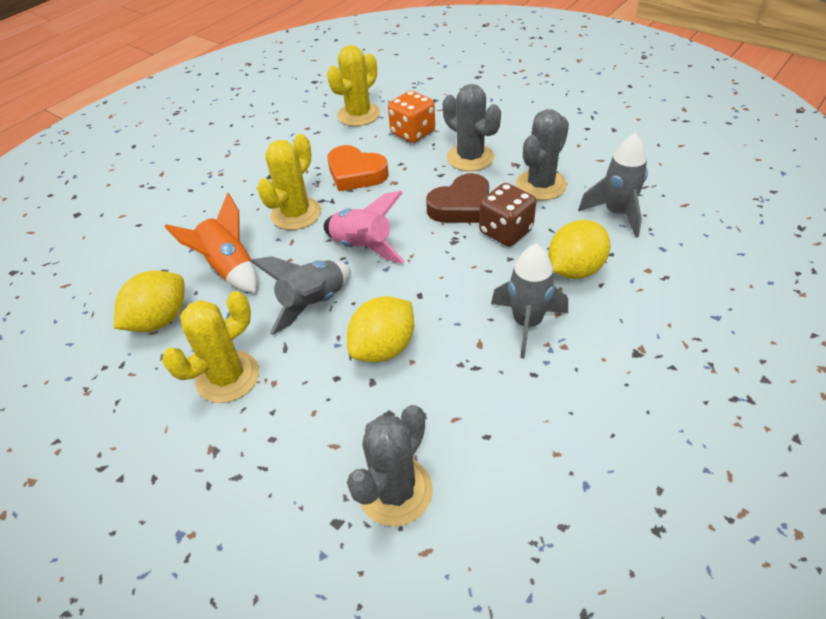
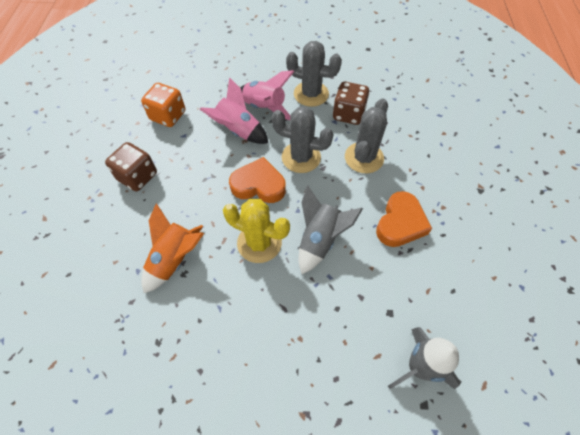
brown dice: 1 -> 2
brown heart: 1 -> 0
grey rocket: 3 -> 2
orange heart: 1 -> 2
pink rocket: 1 -> 2
yellow cactus: 3 -> 1
yellow lemon: 3 -> 0

